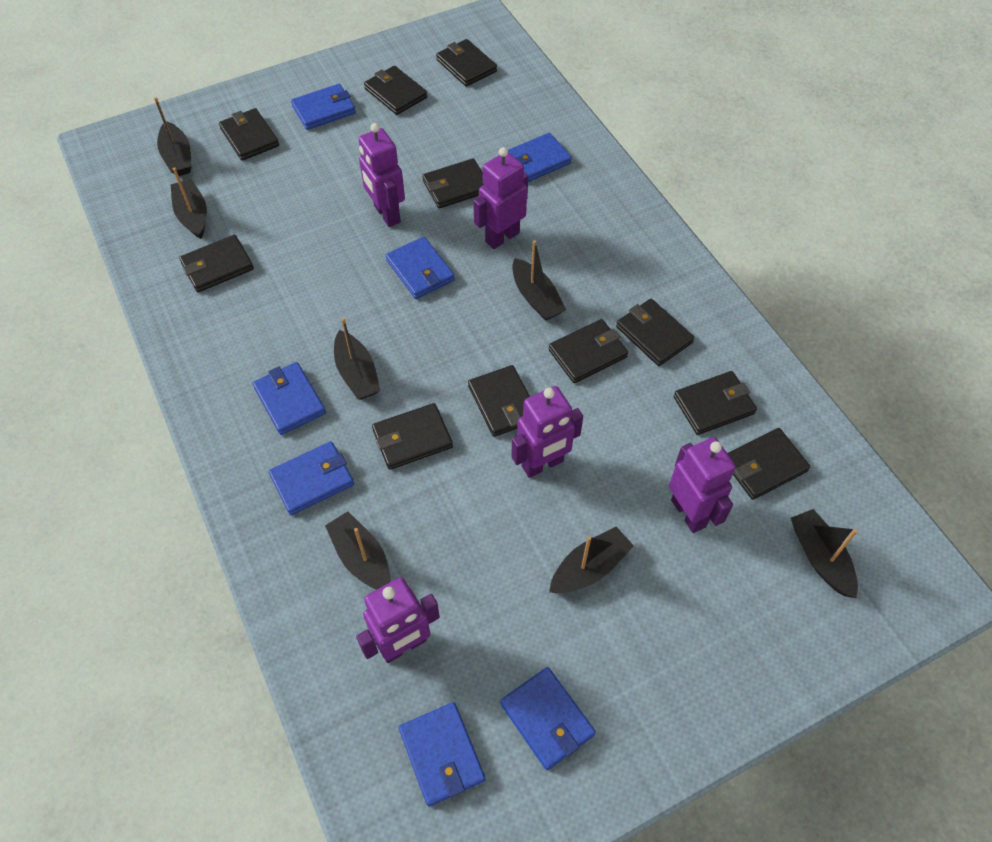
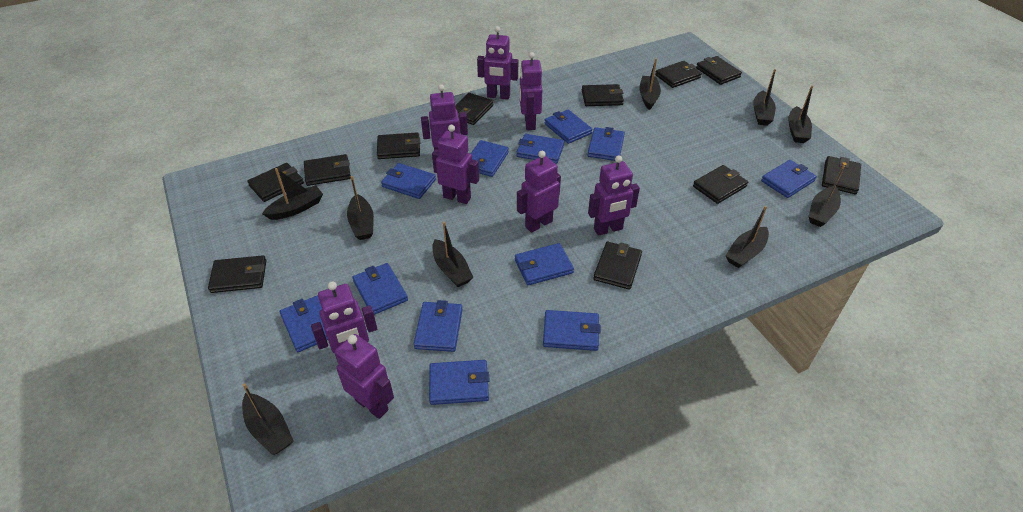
black boat: 7 -> 9
blue wallet: 7 -> 12
purple robot: 5 -> 8

